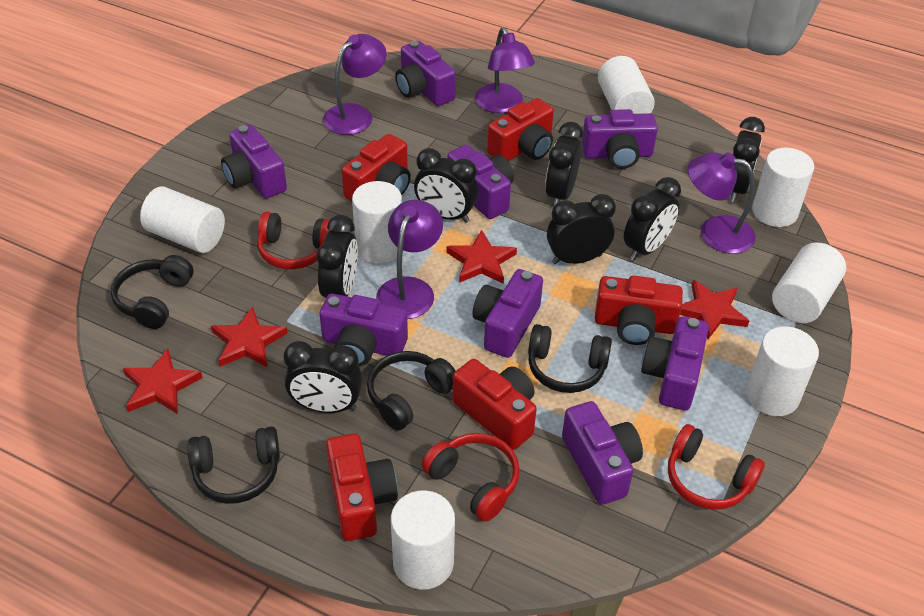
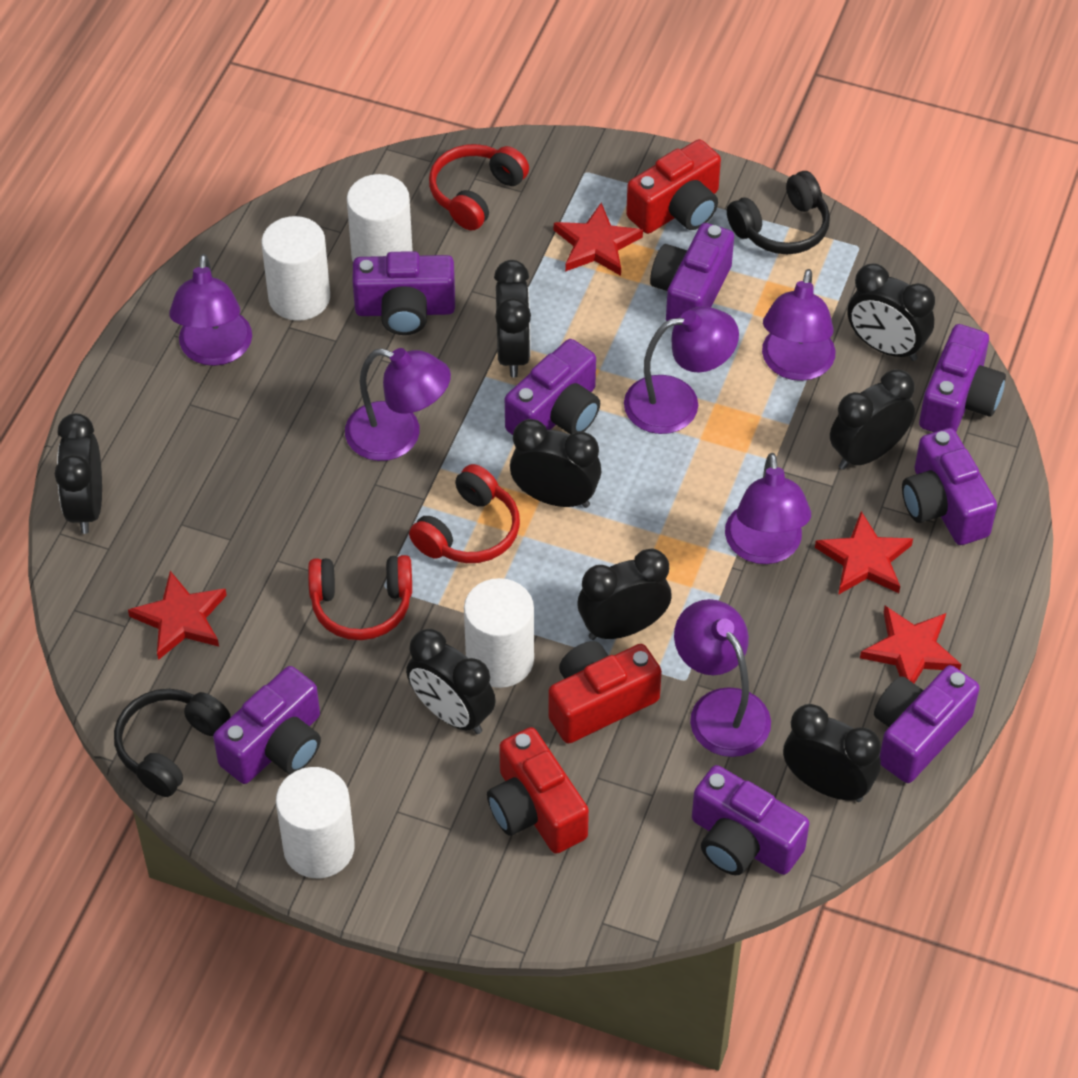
black clock: 7 -> 8
black headphones: 4 -> 2
purple lamp: 4 -> 6
red camera: 5 -> 3
white cylinder: 7 -> 4

